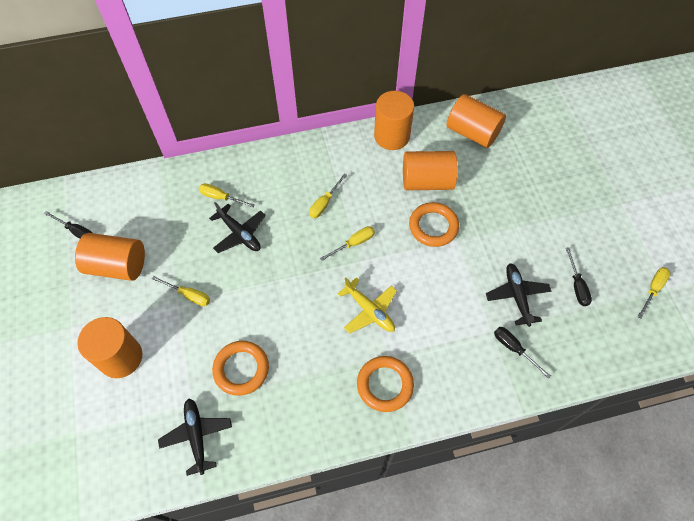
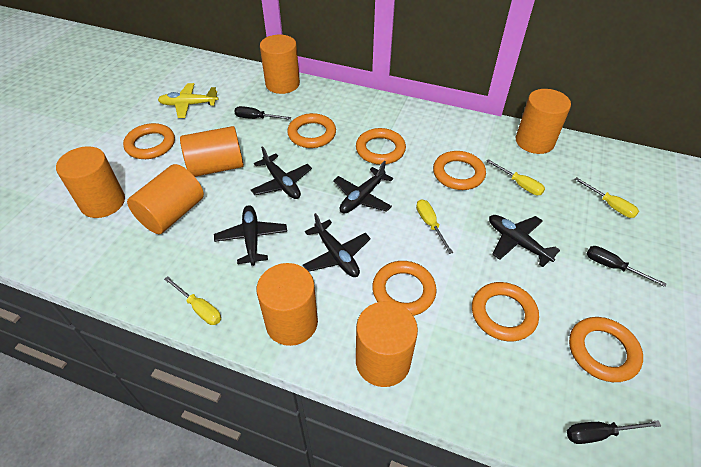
black plane: 3 -> 5
orange cylinder: 5 -> 7
orange ring: 3 -> 7
yellow screwdriver: 5 -> 4

